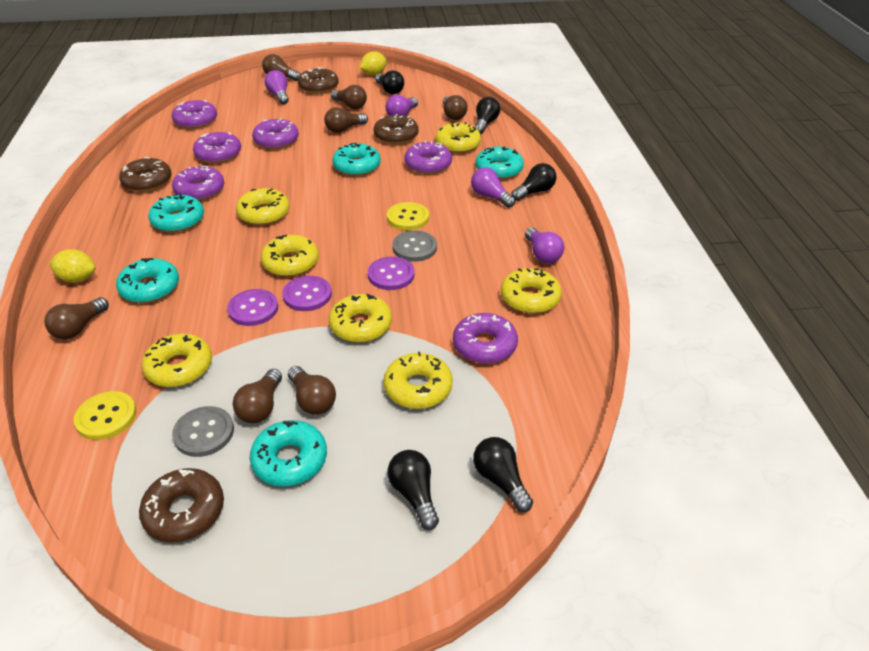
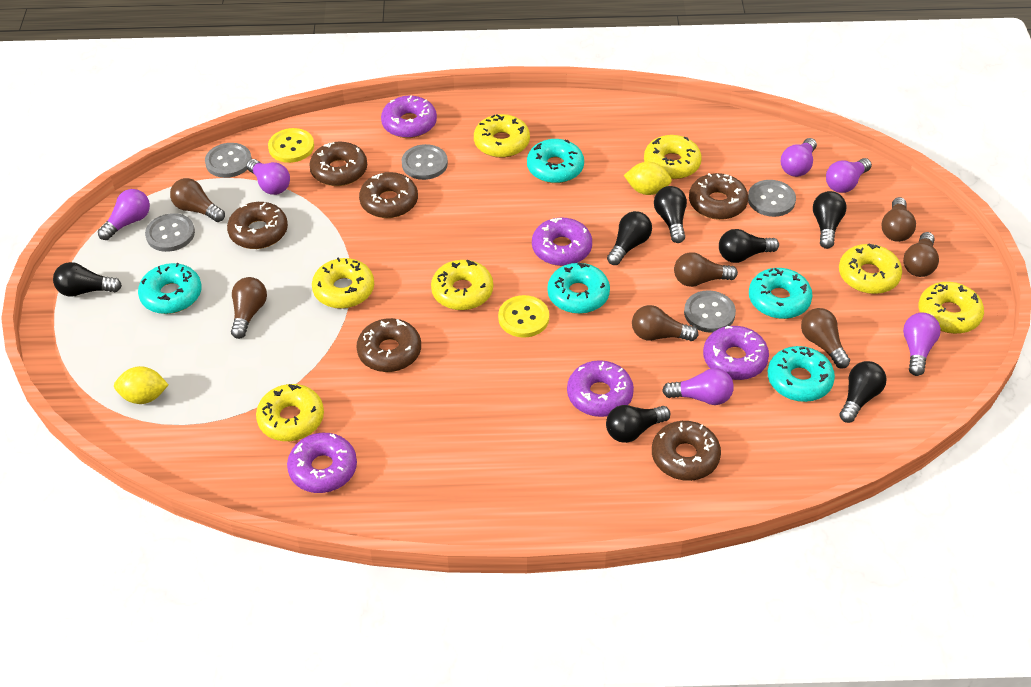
black light bulb: 5 -> 7
brown donut: 4 -> 6
grey button: 2 -> 5
purple button: 3 -> 0
purple donut: 6 -> 5
purple light bulb: 4 -> 6

